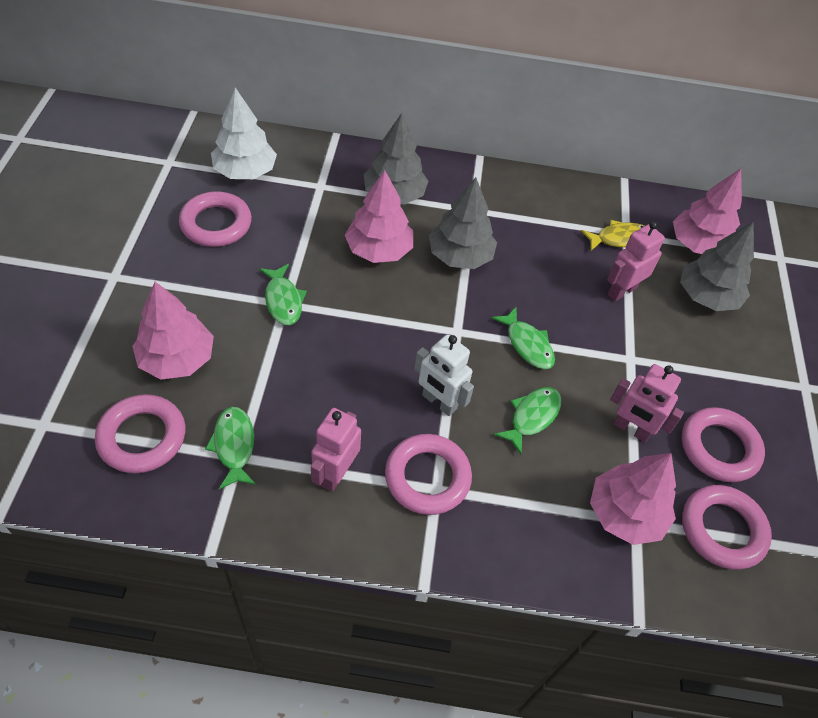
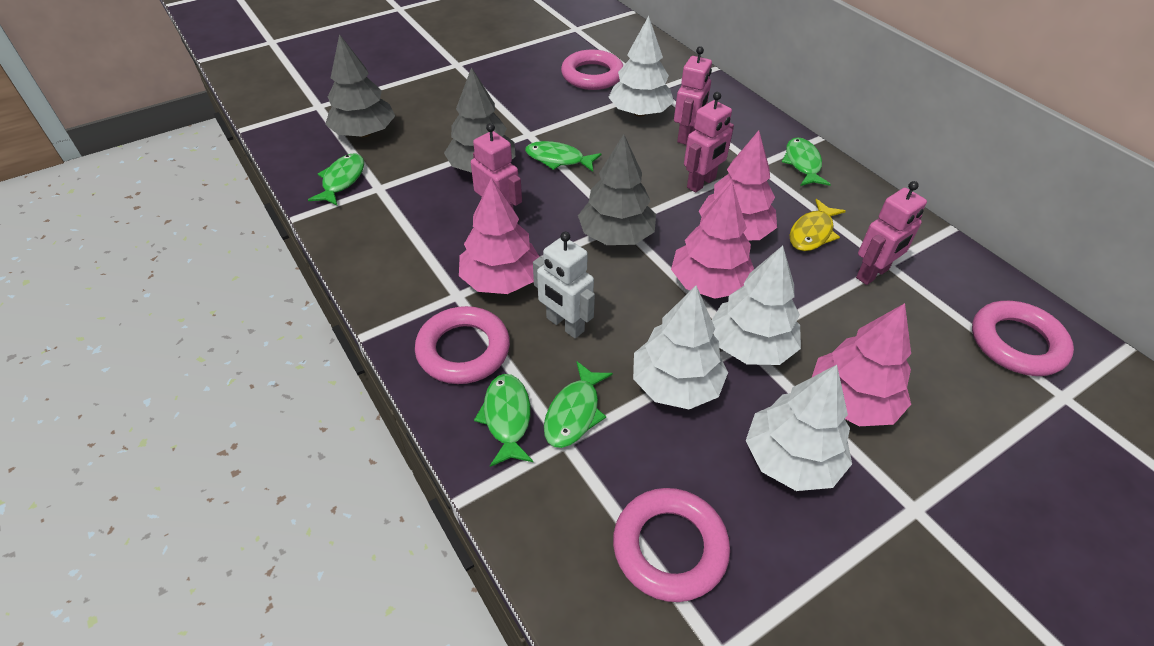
green fish: 4 -> 5
pink ring: 5 -> 4
pink robot: 3 -> 4
white tree: 1 -> 4

